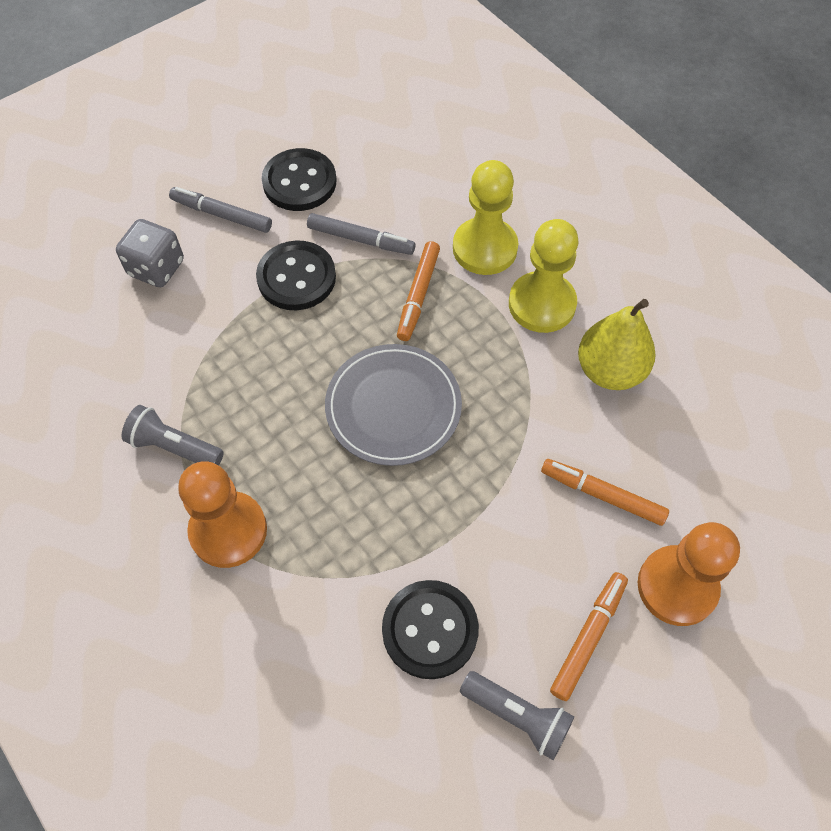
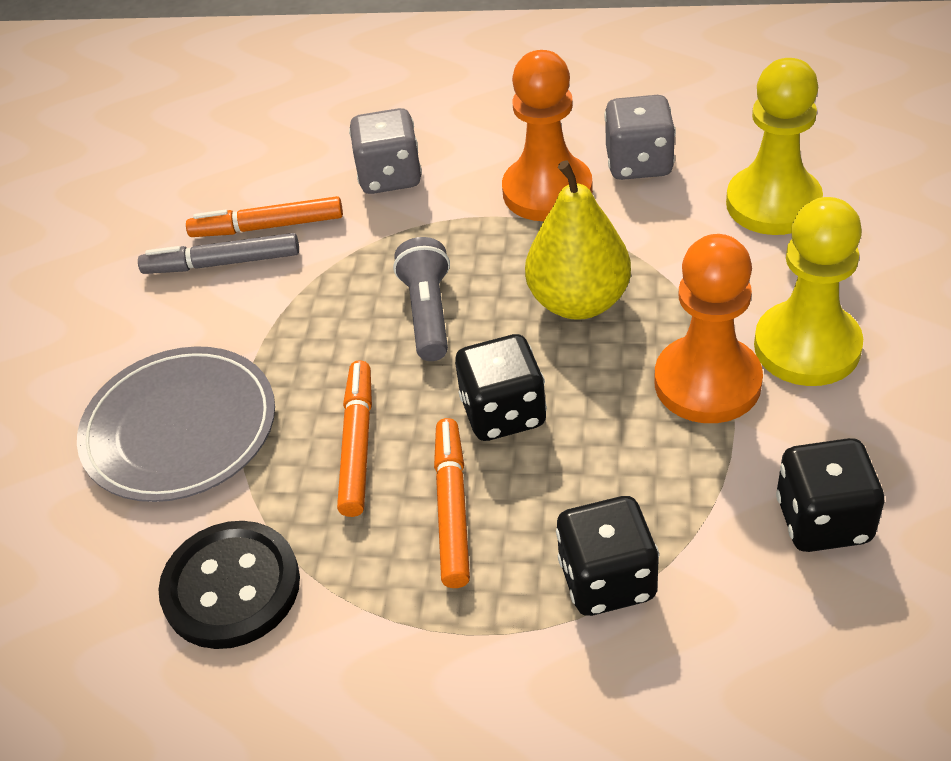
black button: 3 -> 1
black dice: 0 -> 3
grey dice: 1 -> 2
grey flashlight: 2 -> 1
grey marker: 2 -> 1

